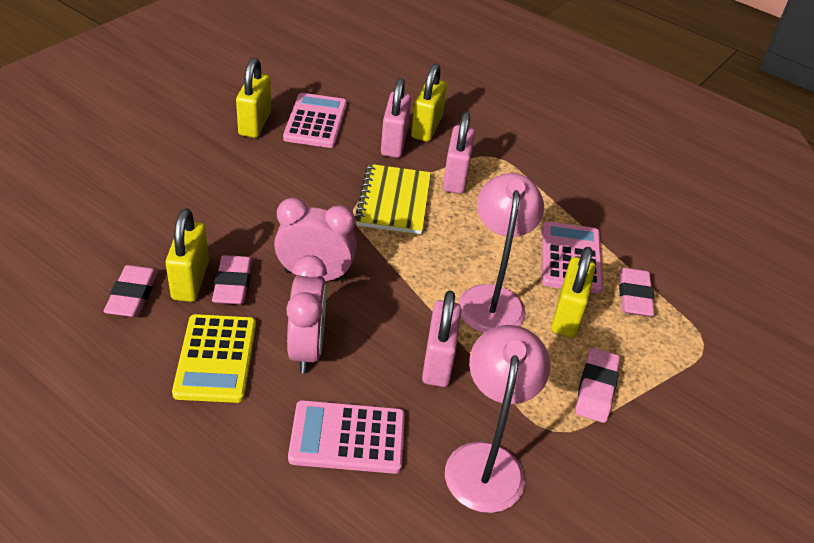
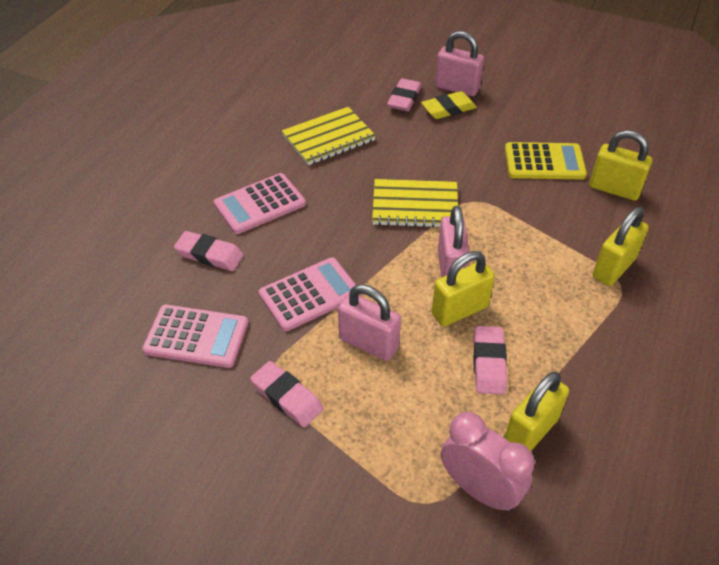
pink clock: 2 -> 1
pink lamp: 2 -> 0
yellow eraser: 0 -> 1
yellow notebook: 1 -> 2

